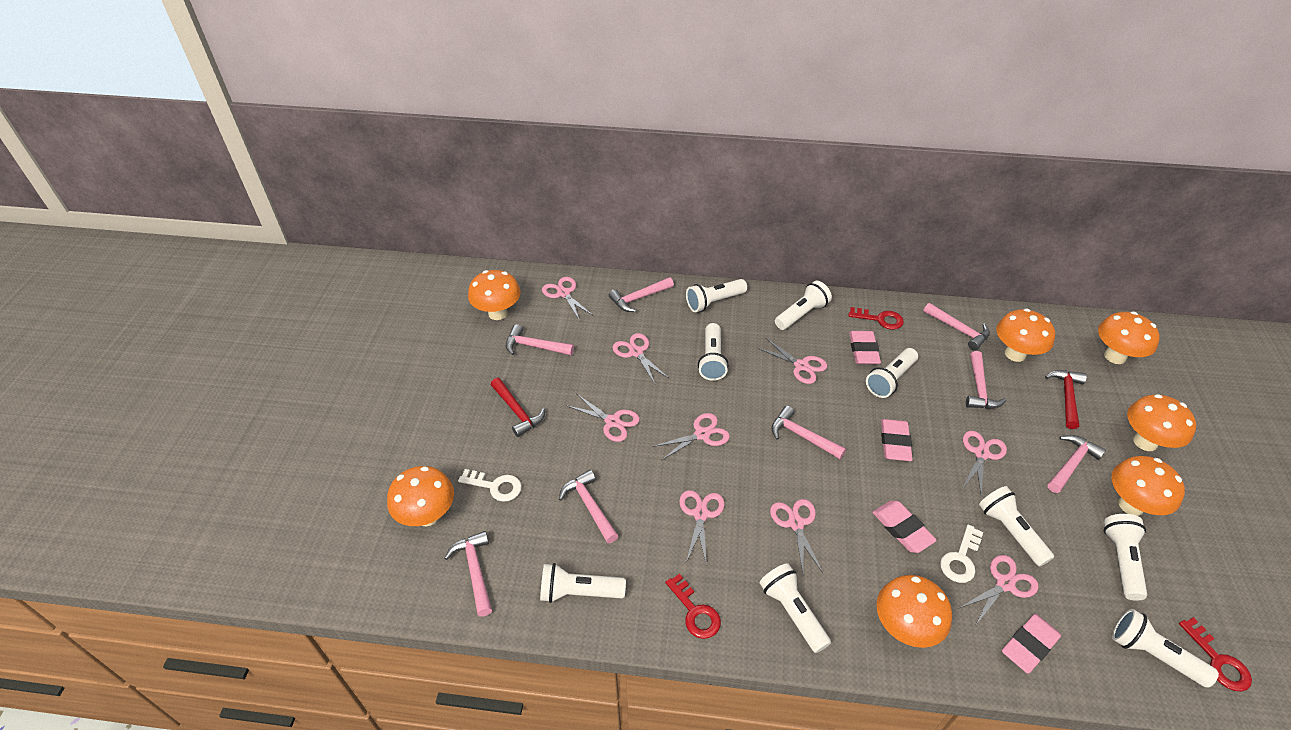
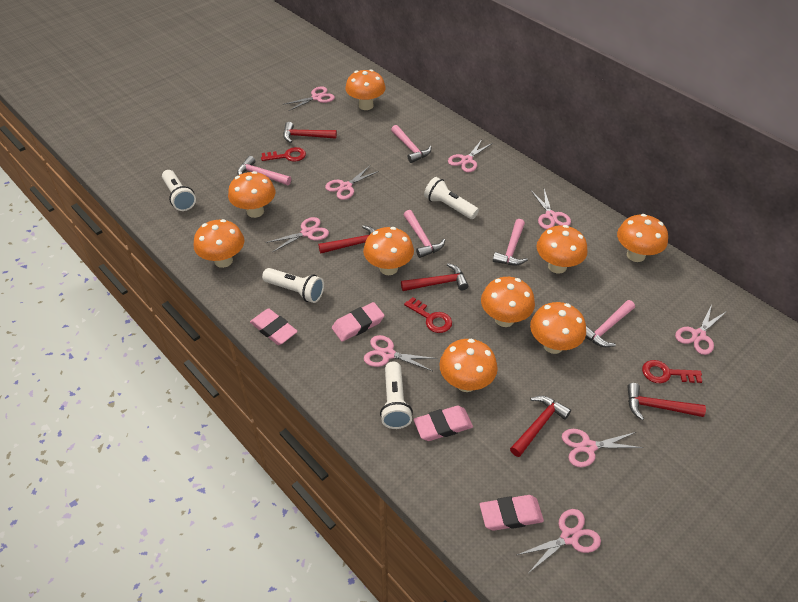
orange mushroom: 7 -> 9
pink hammer: 8 -> 5
red hammer: 2 -> 5
white flashlight: 9 -> 4
white key: 2 -> 0

